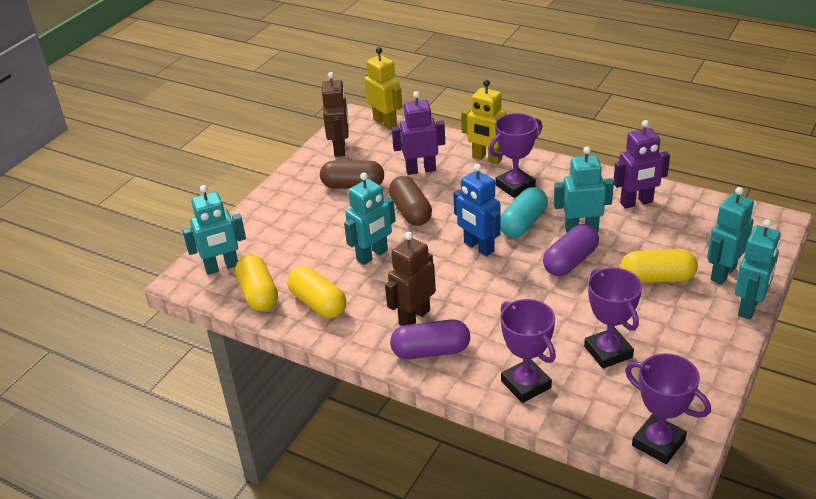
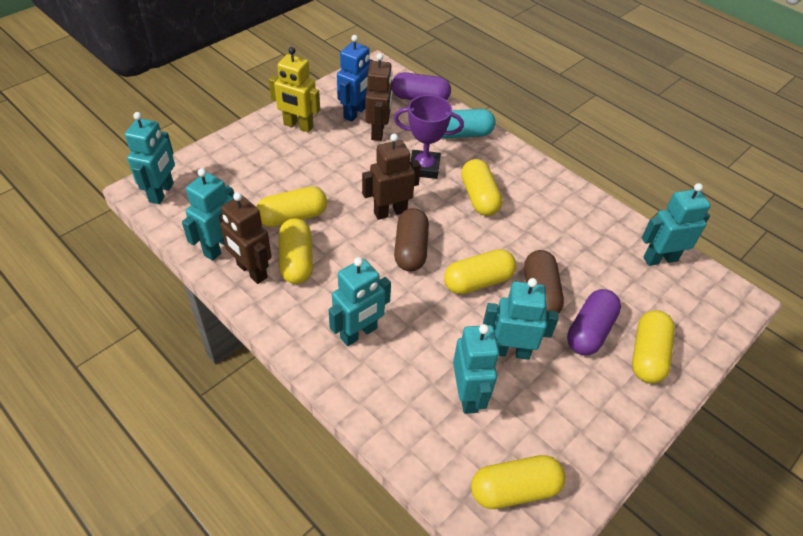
brown robot: 2 -> 3
purple robot: 2 -> 0
purple trophy: 4 -> 1
turquoise robot: 5 -> 6
yellow capsule: 3 -> 6
yellow robot: 2 -> 1

